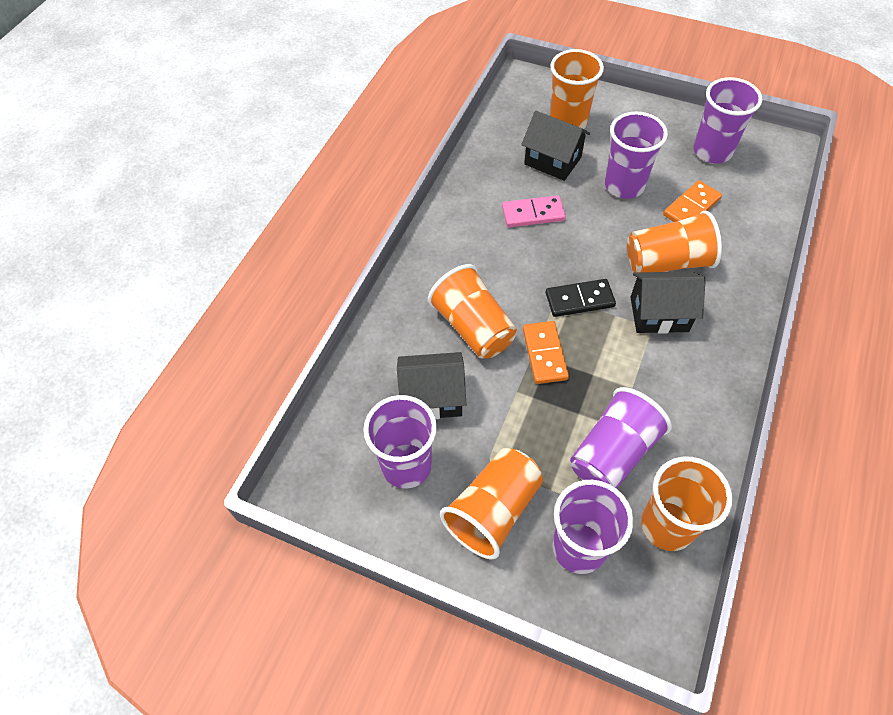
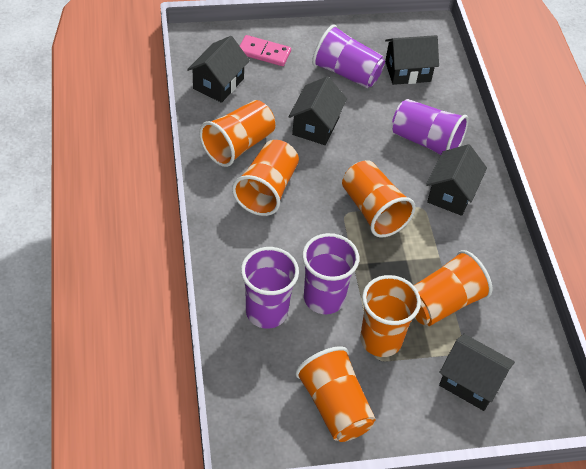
black domino: 1 -> 0
black house: 3 -> 5
orange cup: 5 -> 6
orange domino: 2 -> 0
purple cup: 5 -> 4

